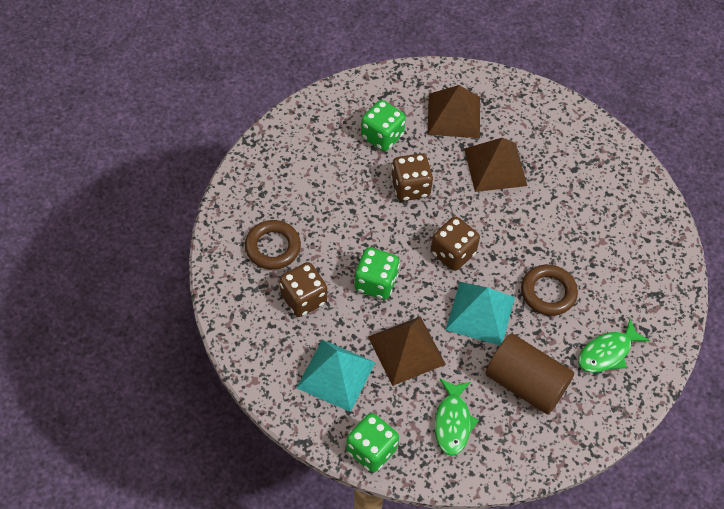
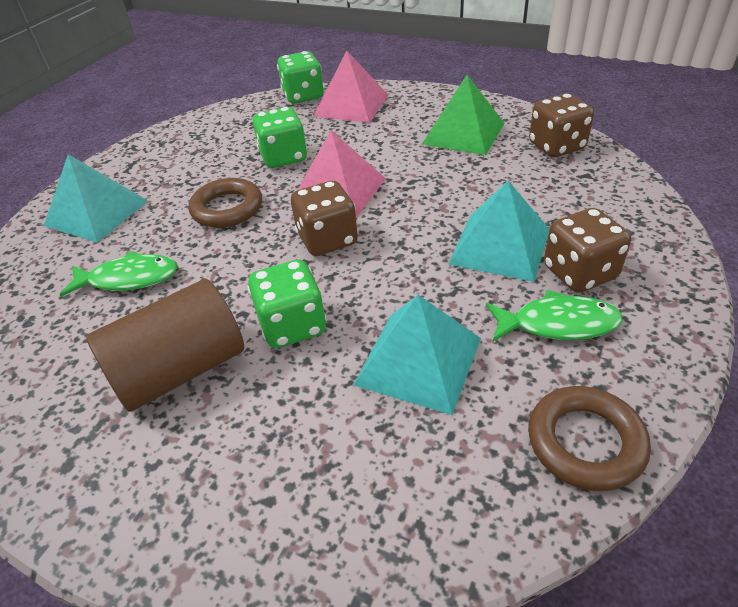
brown pyramid: 3 -> 0
green pyramid: 0 -> 1
pink pyramid: 0 -> 2
turquoise pyramid: 2 -> 3

